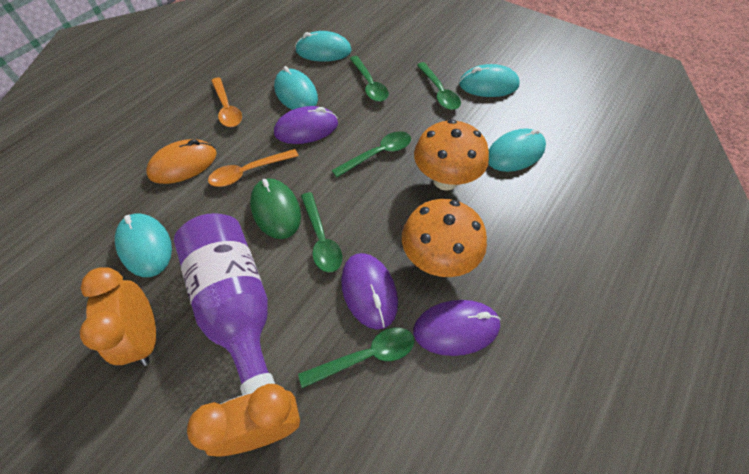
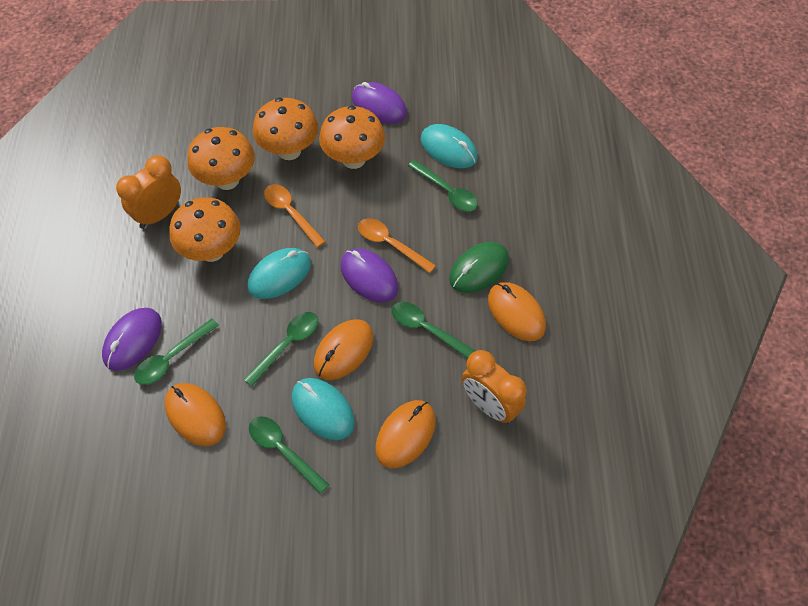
orange mouse: 1 -> 4
orange mushroom: 2 -> 4
purple bottle: 1 -> 0
turquoise mouse: 5 -> 3

